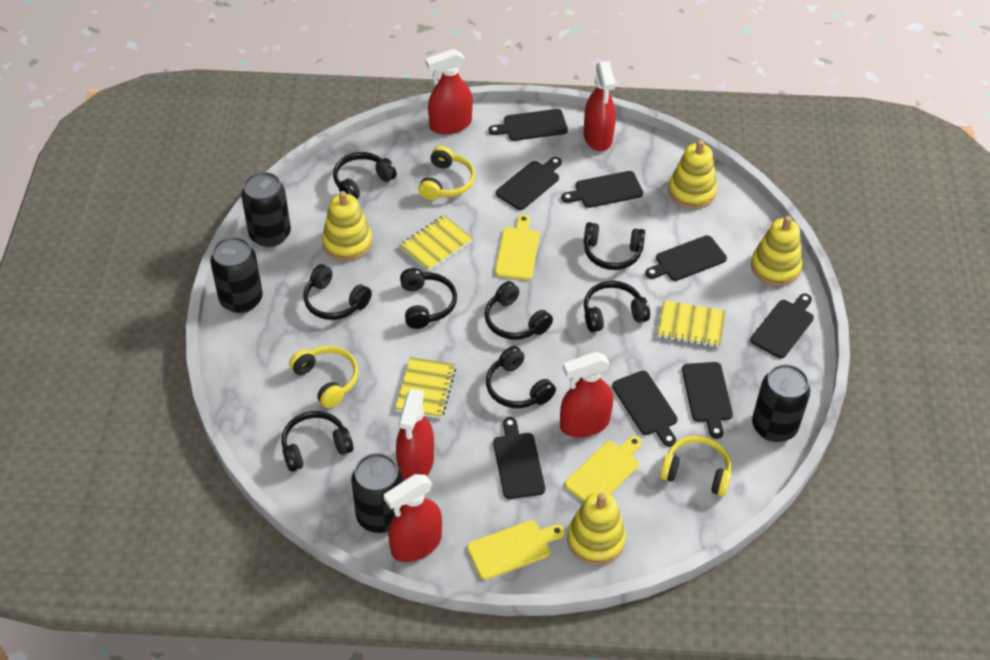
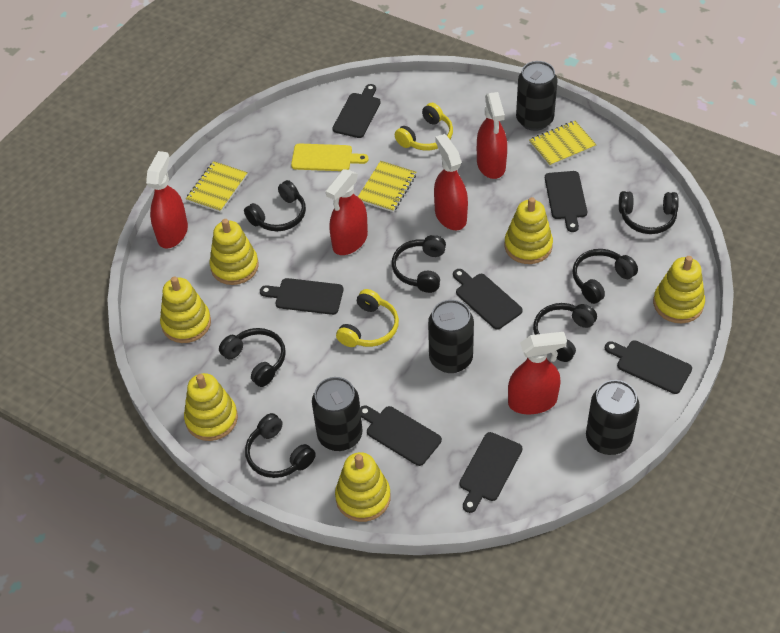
black cutting board: 8 -> 7
black headphones: 8 -> 7
yellow cutting board: 3 -> 1
yellow headphones: 3 -> 2
yellow stacking toy: 4 -> 6

